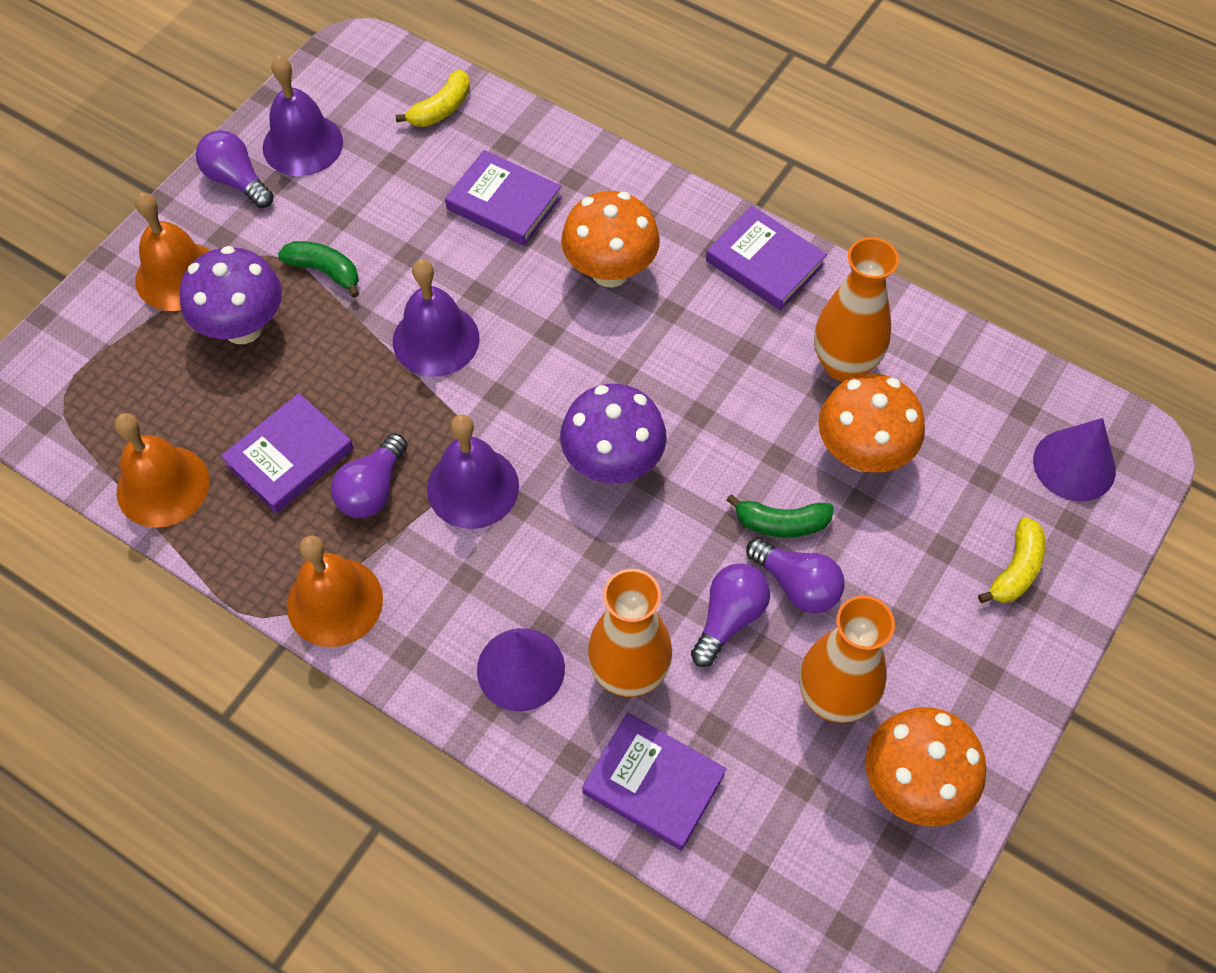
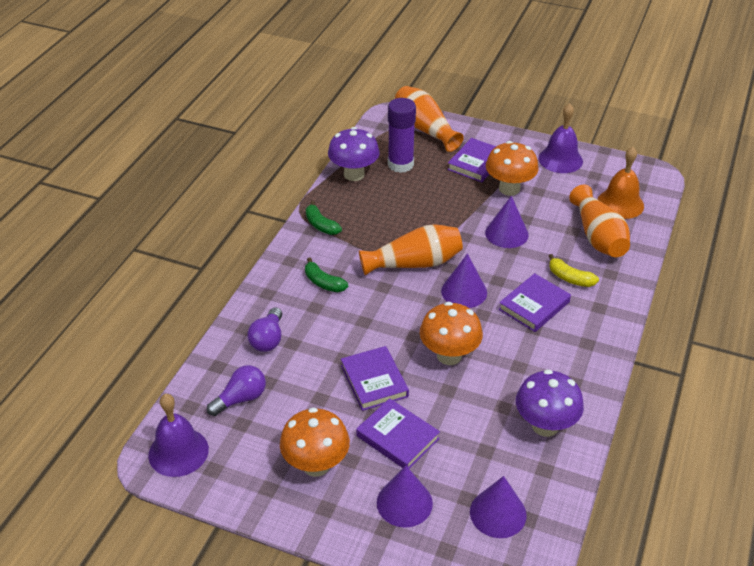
orange bell: 3 -> 1
purple bell: 3 -> 2
purple cone: 2 -> 4
purple glue stick: 0 -> 1
purple light bulb: 4 -> 2
yellow banana: 2 -> 1

